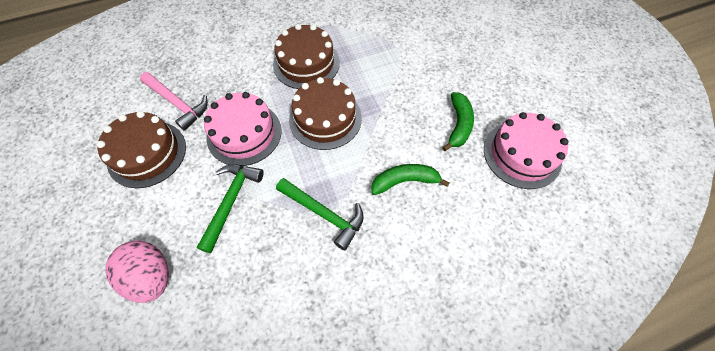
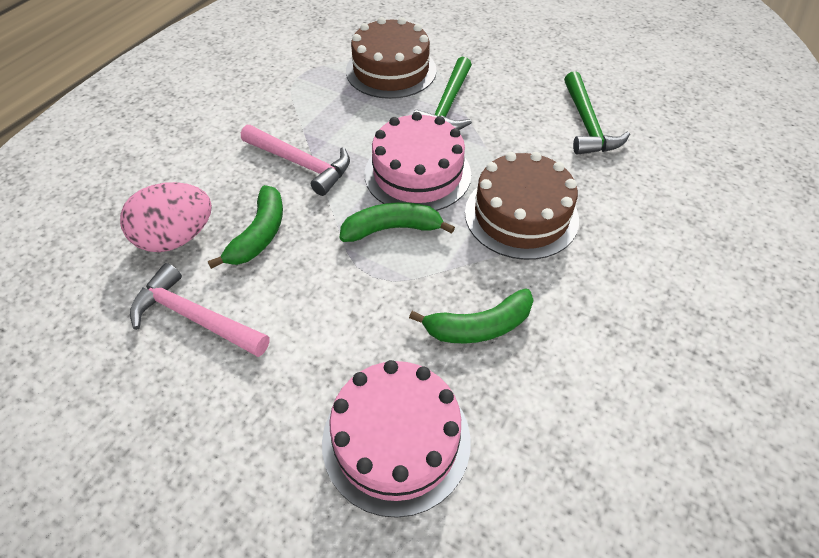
brown cake: 3 -> 2
green banana: 2 -> 3
pink hammer: 1 -> 2

